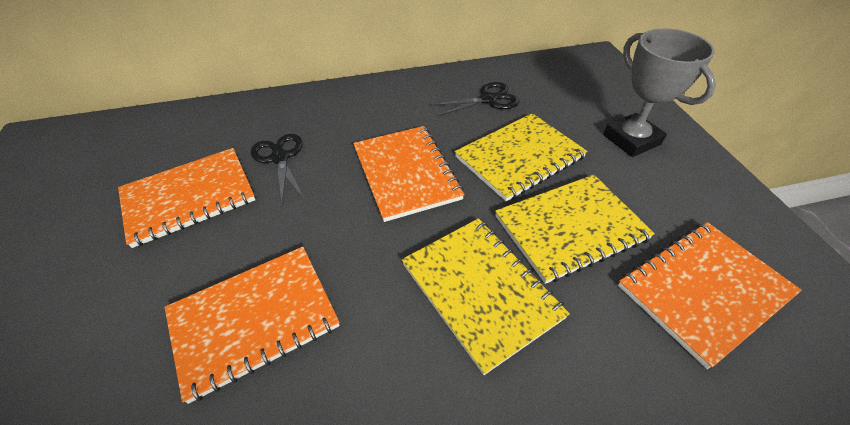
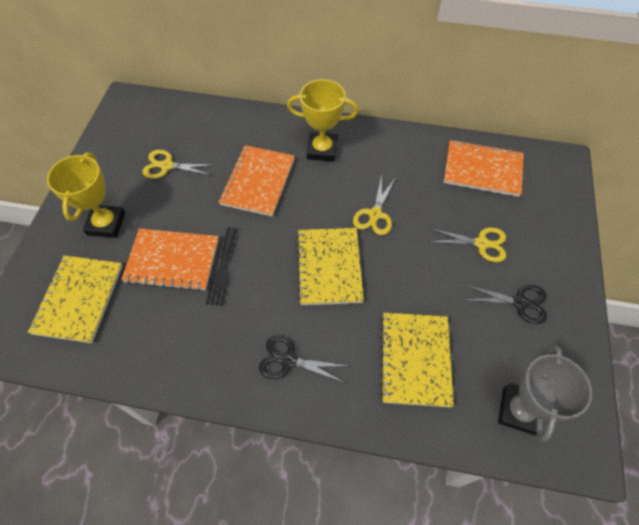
black fork: 0 -> 1
orange notebook: 4 -> 3
yellow scissors: 0 -> 3
yellow trophy: 0 -> 2

